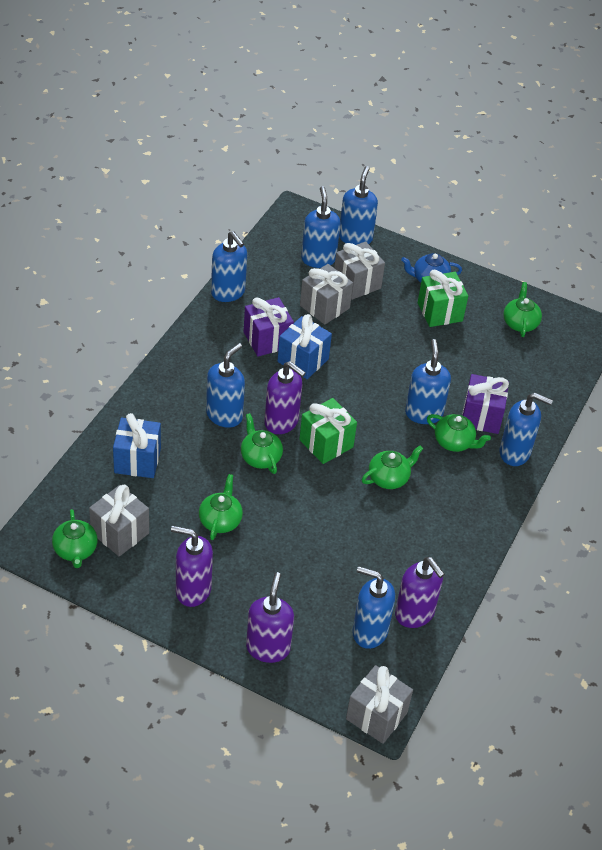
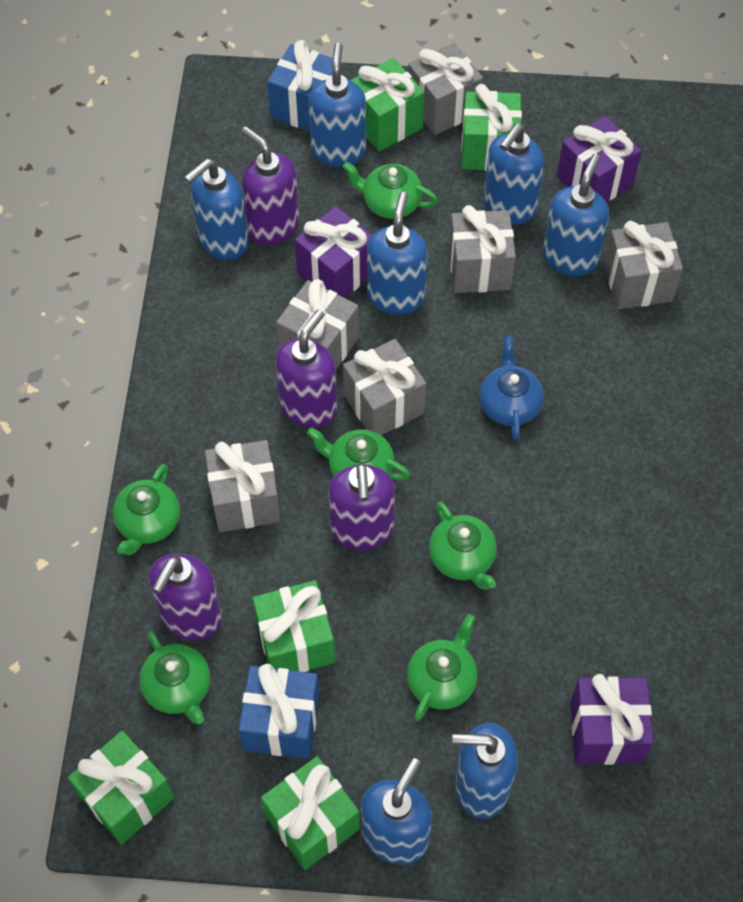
green gift: 2 -> 5
grey gift: 4 -> 6
purple gift: 2 -> 3

